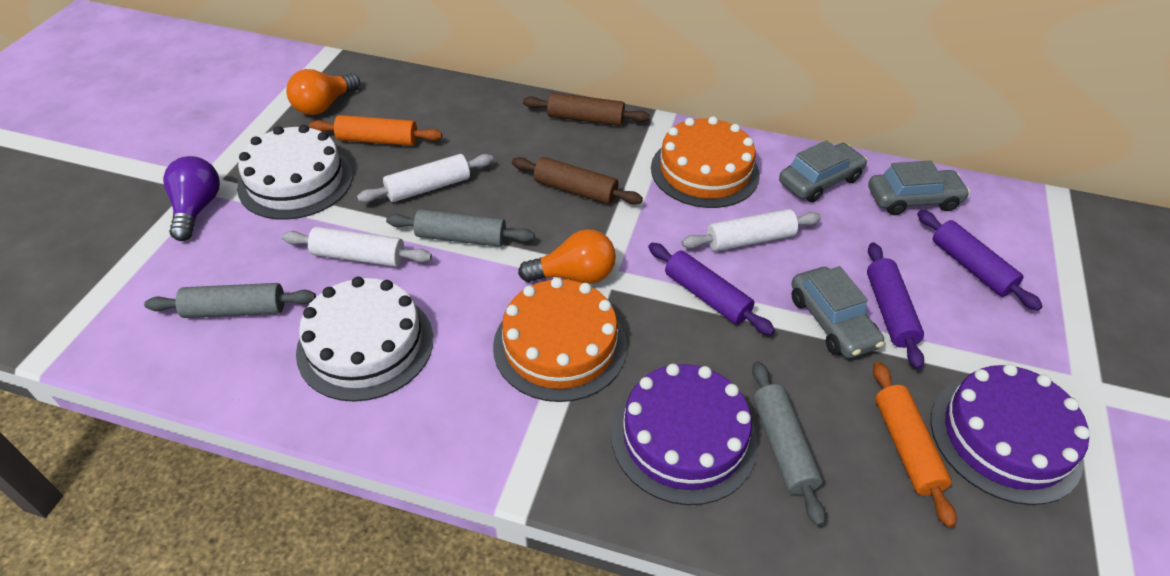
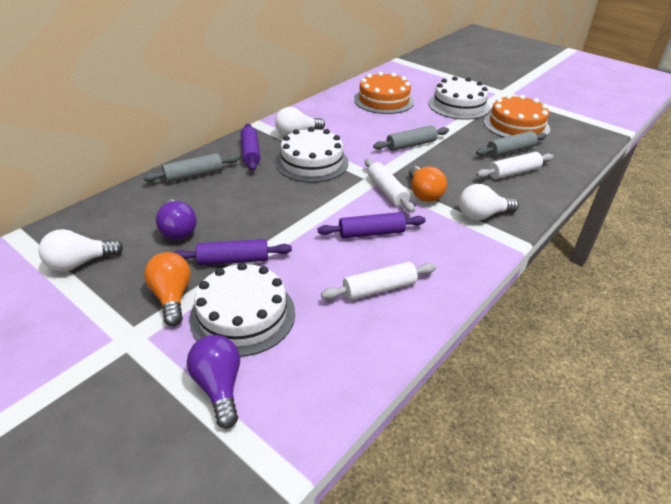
brown rolling pin: 2 -> 0
grey car: 3 -> 0
orange rolling pin: 2 -> 0
purple cake: 2 -> 0
purple light bulb: 1 -> 2
white cake: 2 -> 3
white light bulb: 0 -> 3

